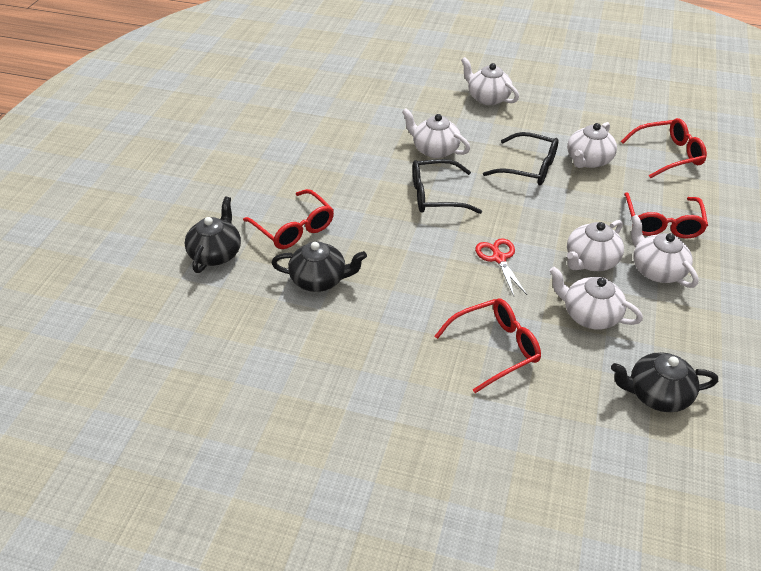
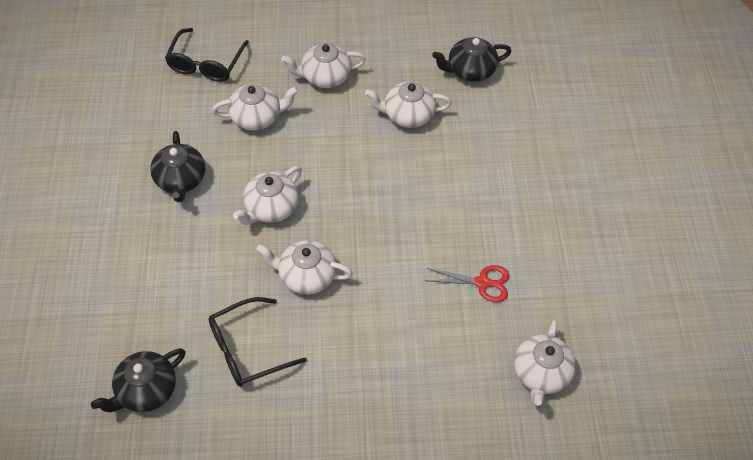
red glasses: 4 -> 0

